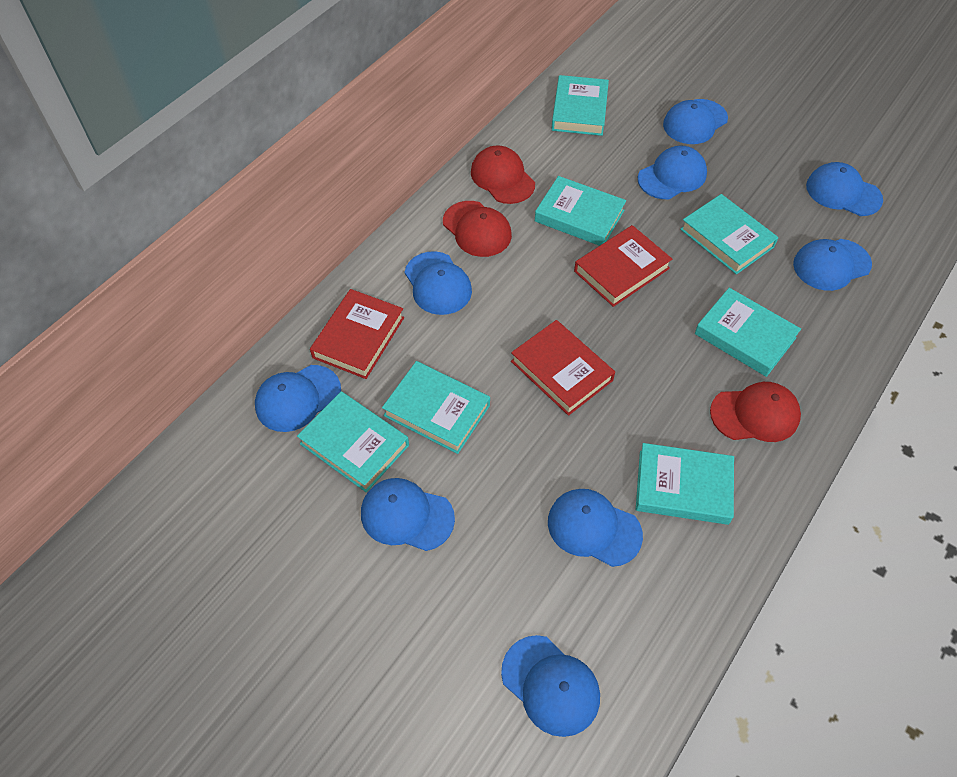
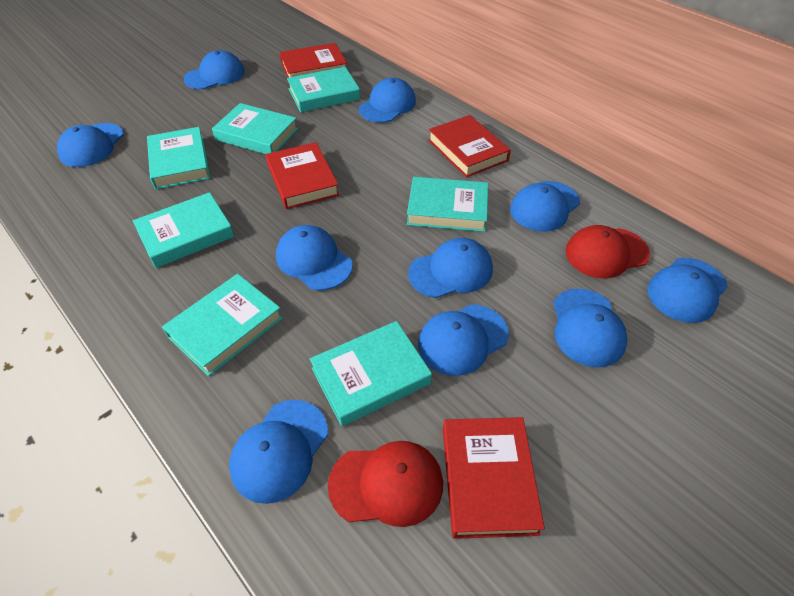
blue cap: 9 -> 10
red book: 3 -> 4
red cap: 3 -> 2

